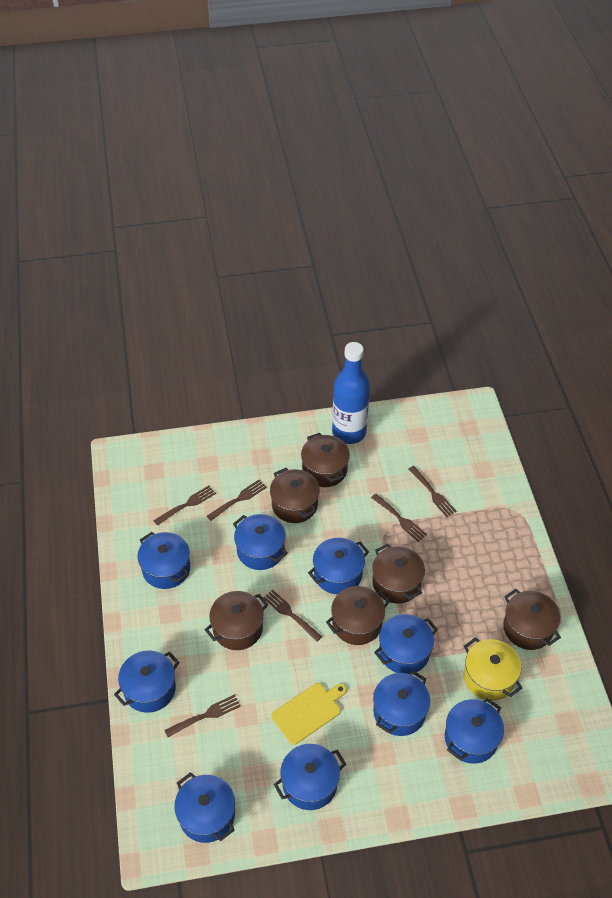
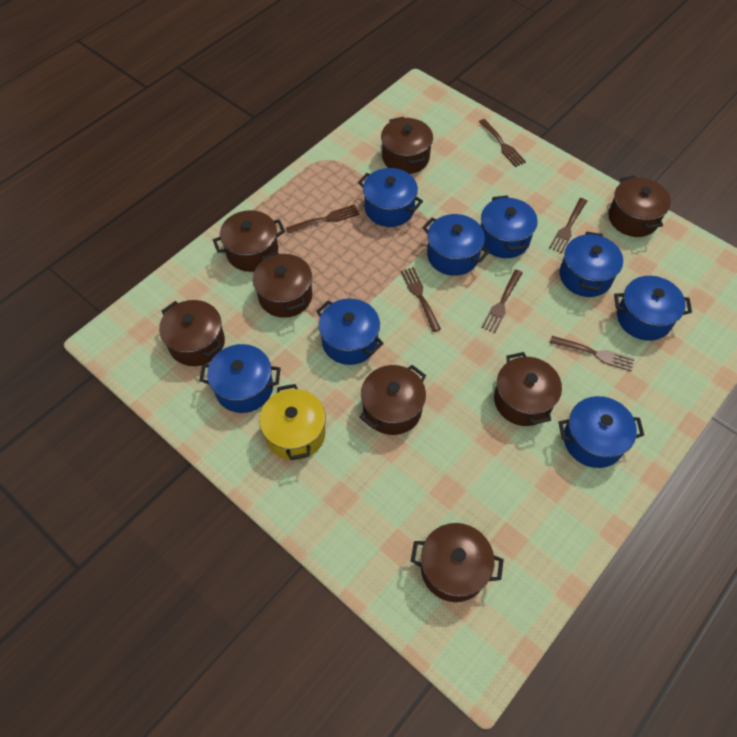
blue bottle: 1 -> 0
blue pot: 9 -> 8
brown pot: 6 -> 8
yellow cutting board: 1 -> 0

